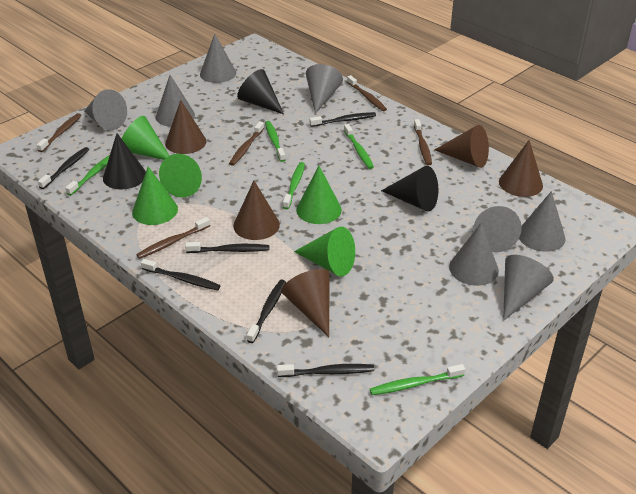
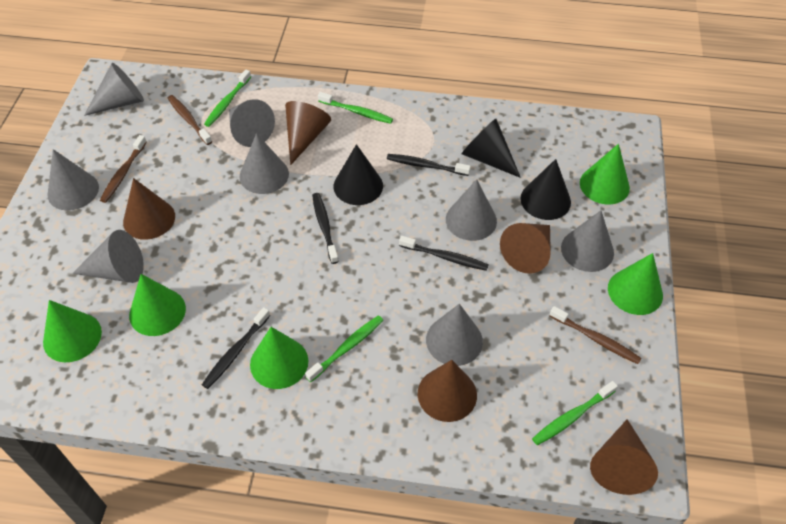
black toothbrush: 6 -> 4
brown toothbrush: 5 -> 3
green toothbrush: 5 -> 4

